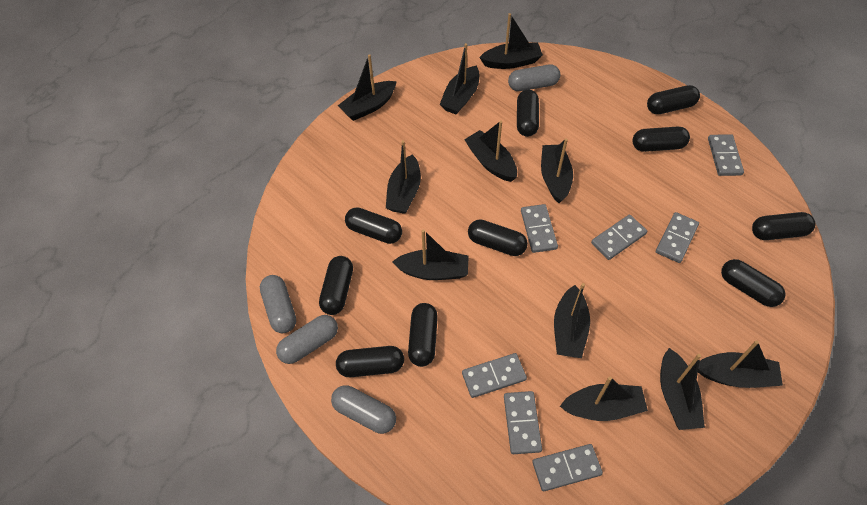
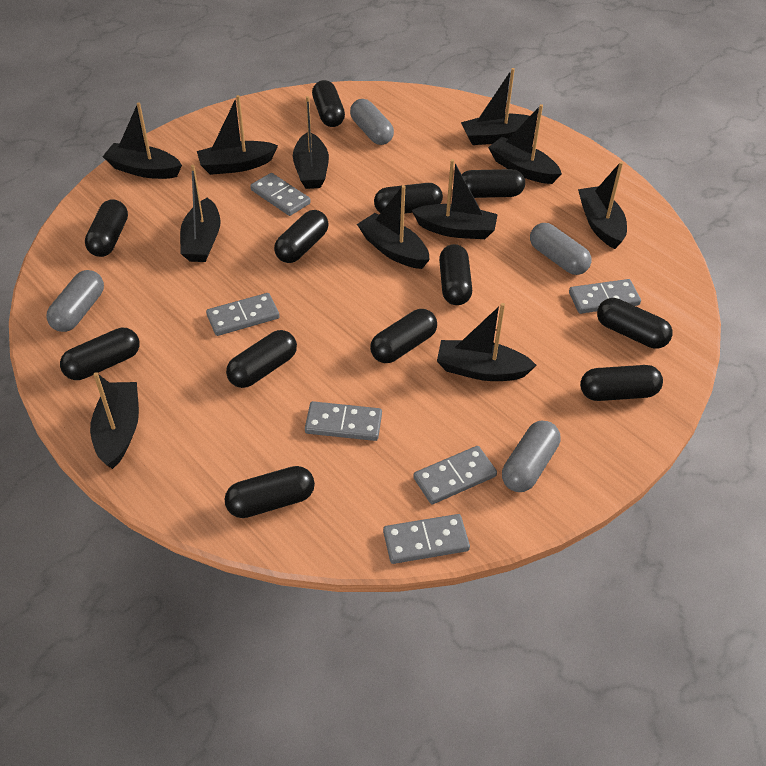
black capsule: 10 -> 12
grey domino: 7 -> 6

